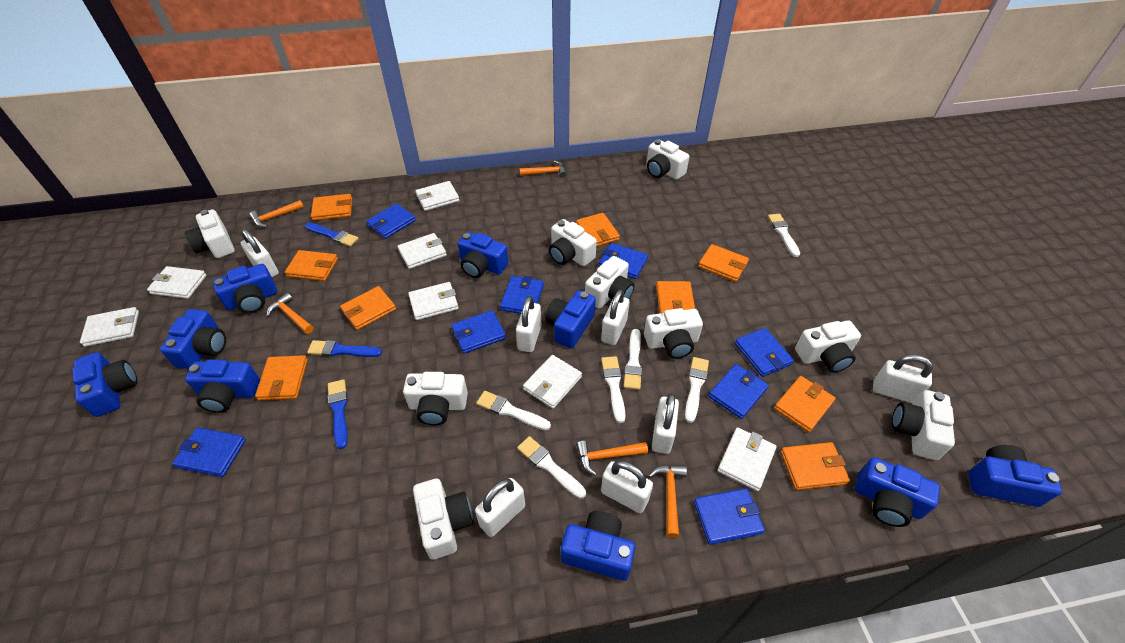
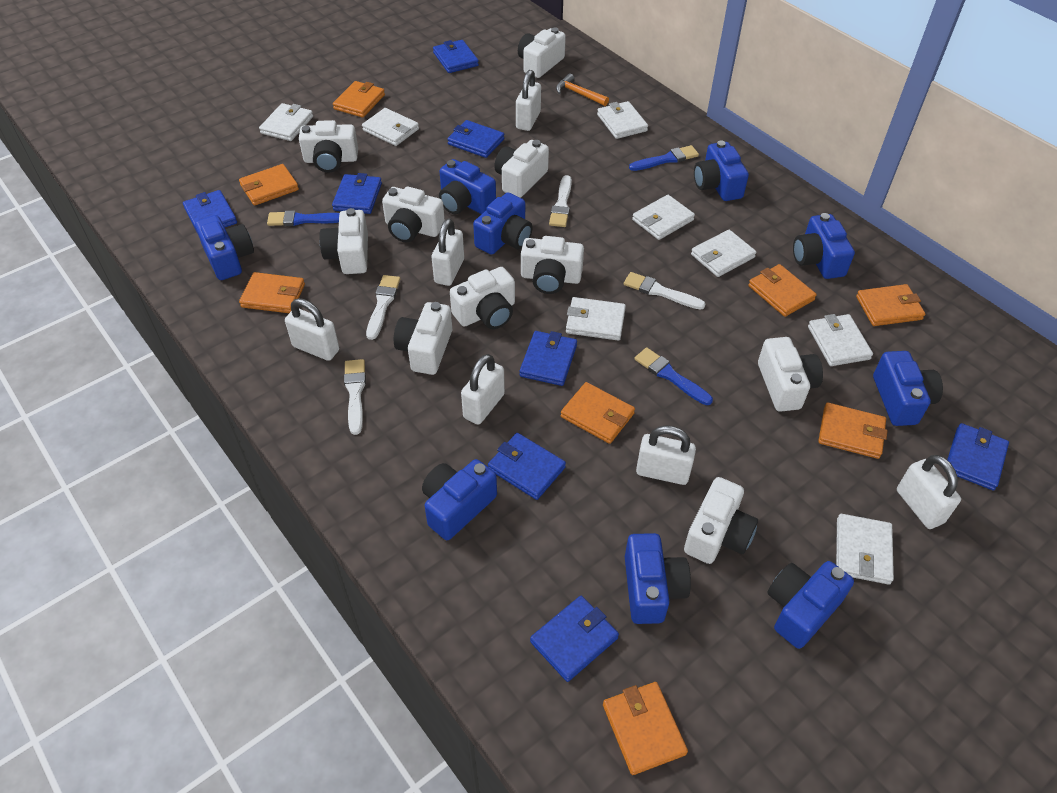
orange hammer: 5 -> 1
orange wallet: 9 -> 8
white brush: 6 -> 4
white camera: 9 -> 10
white padlock: 7 -> 6
white wallet: 7 -> 8

